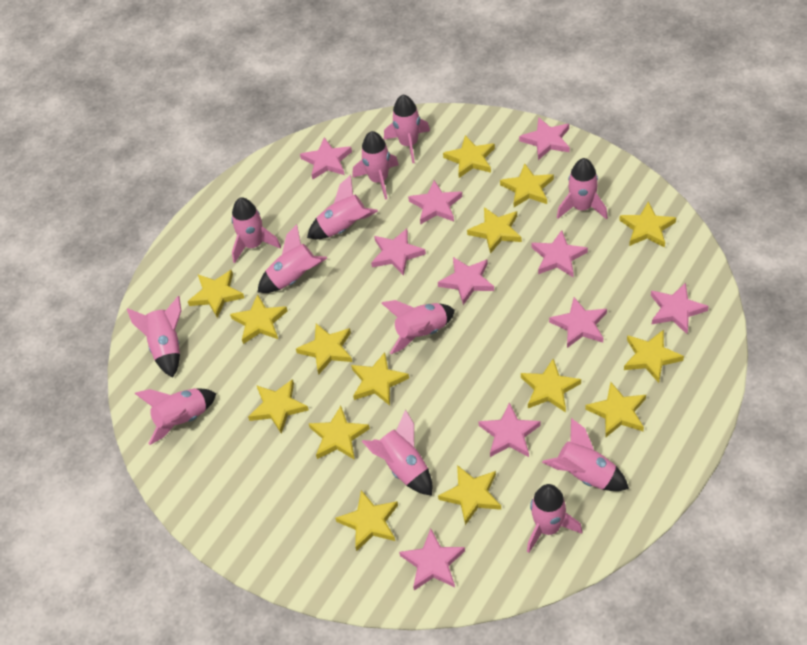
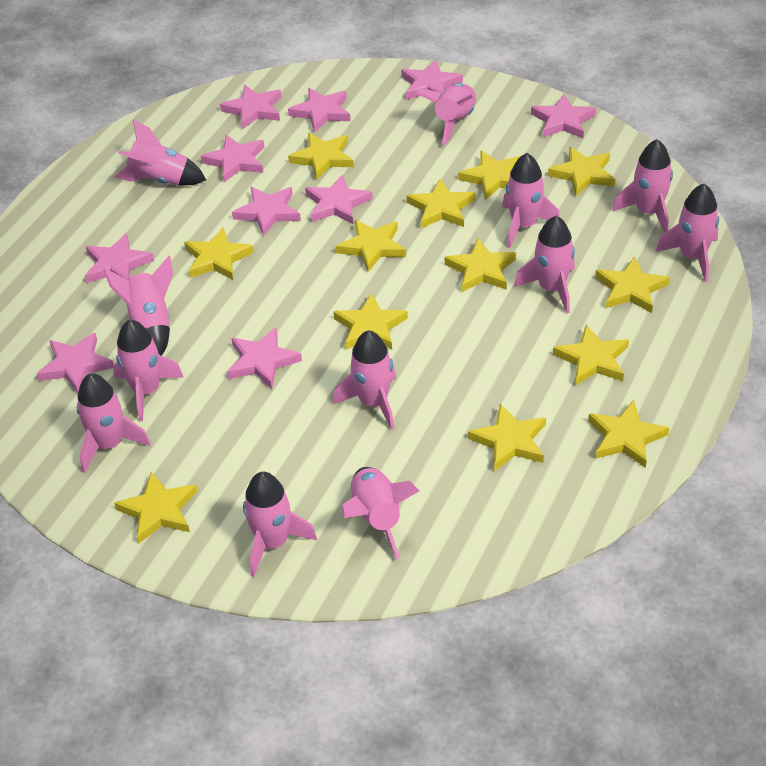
yellow star: 15 -> 13

